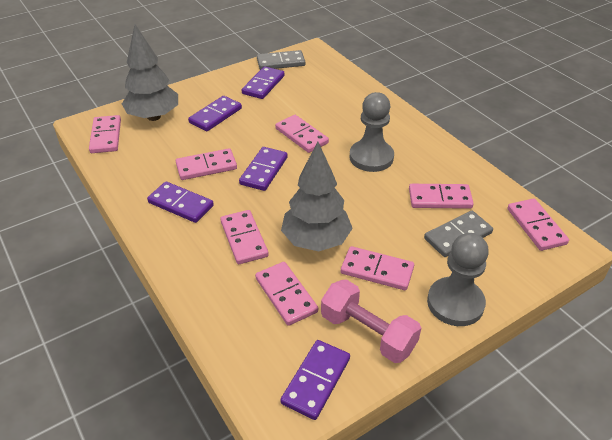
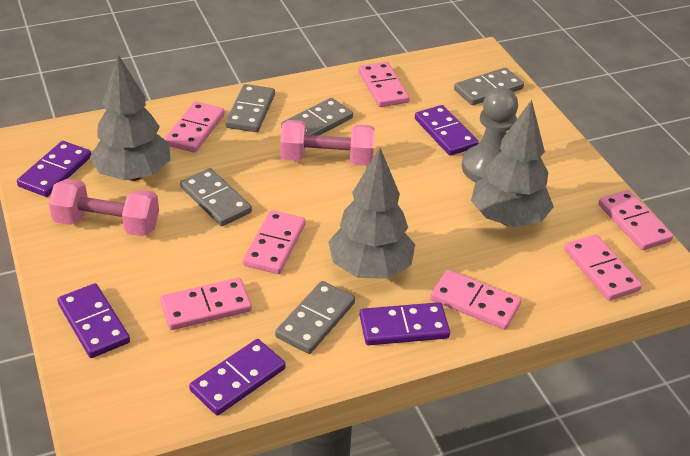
grey domino: 2 -> 5
grey pawn: 2 -> 1
grey tree: 2 -> 3
pink domino: 8 -> 7
pink dumbbell: 1 -> 2

